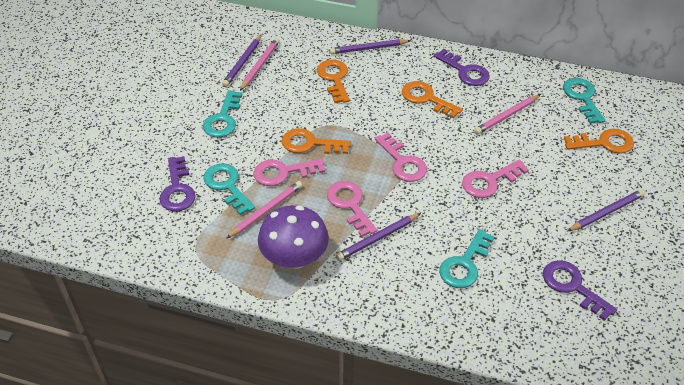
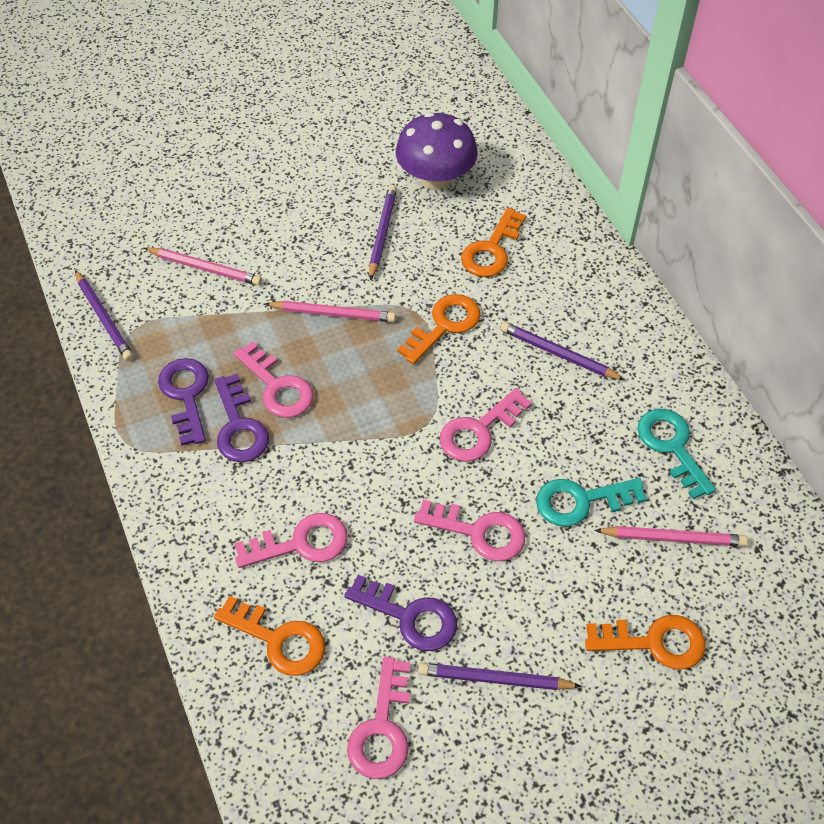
pink key: 4 -> 5
turquoise key: 4 -> 2

